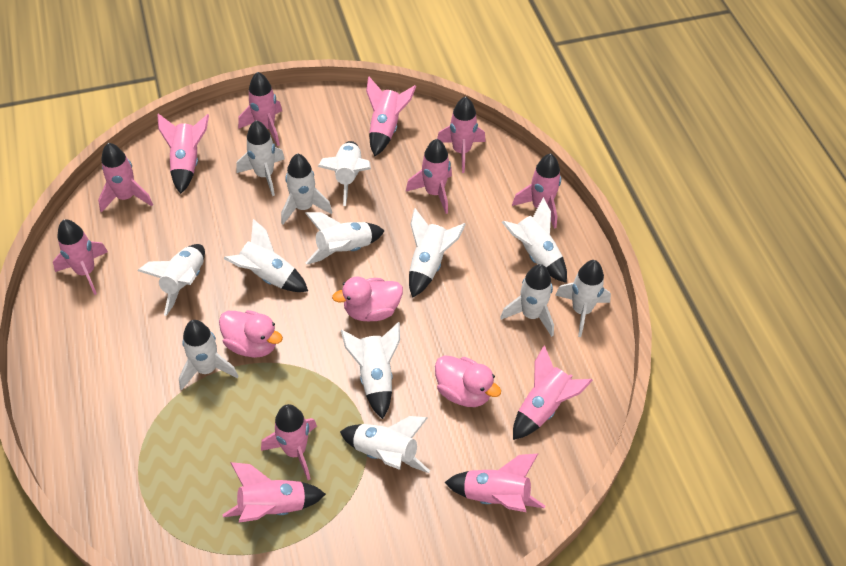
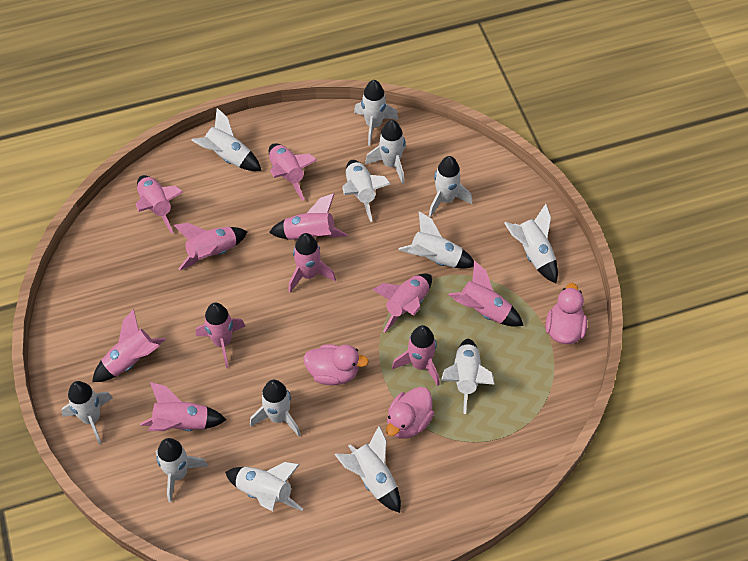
pink rocket: 12 -> 11

